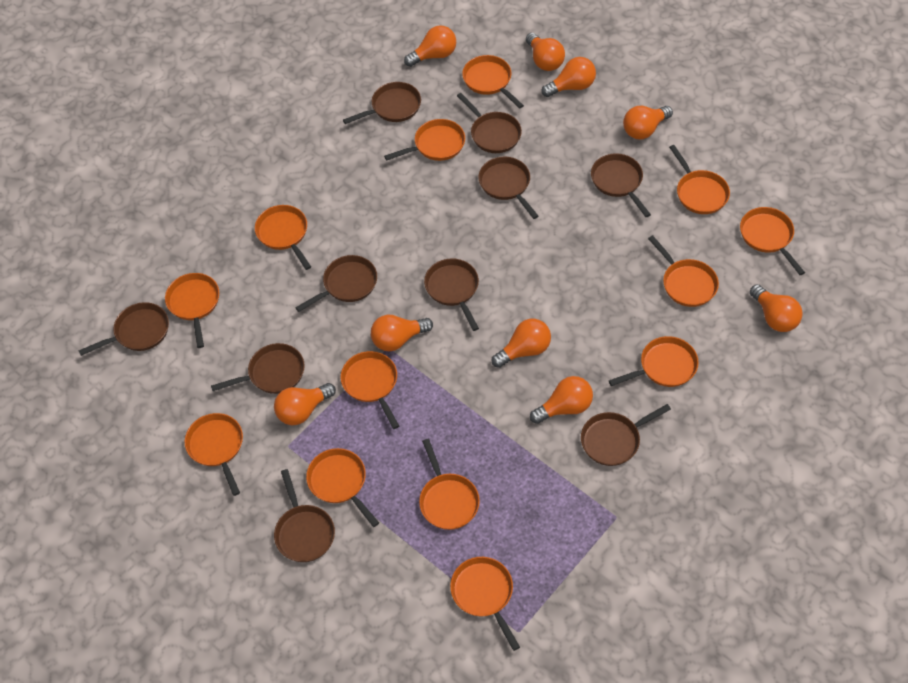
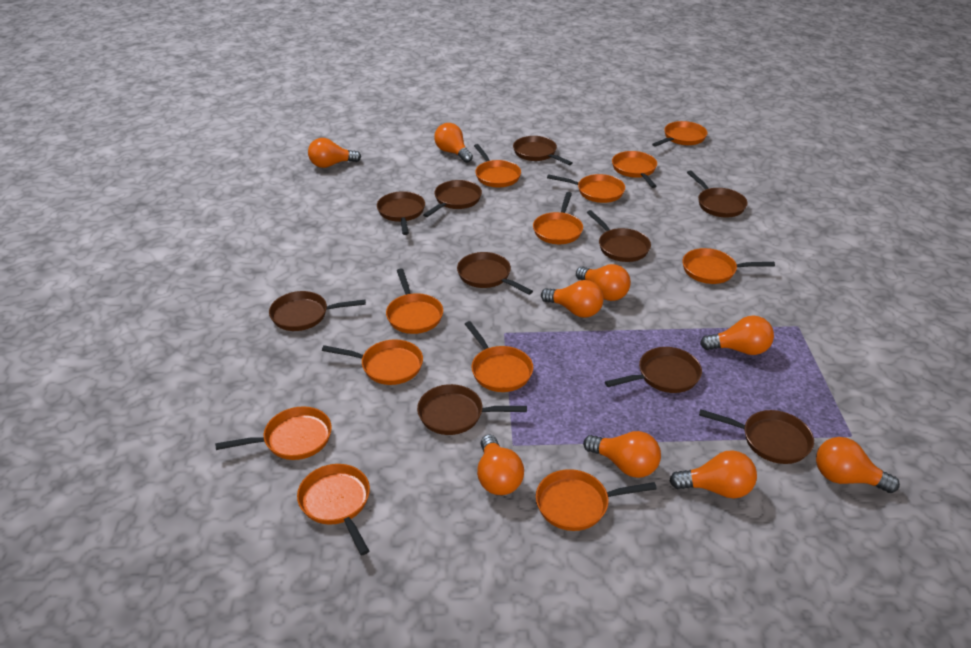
orange pan: 13 -> 12

